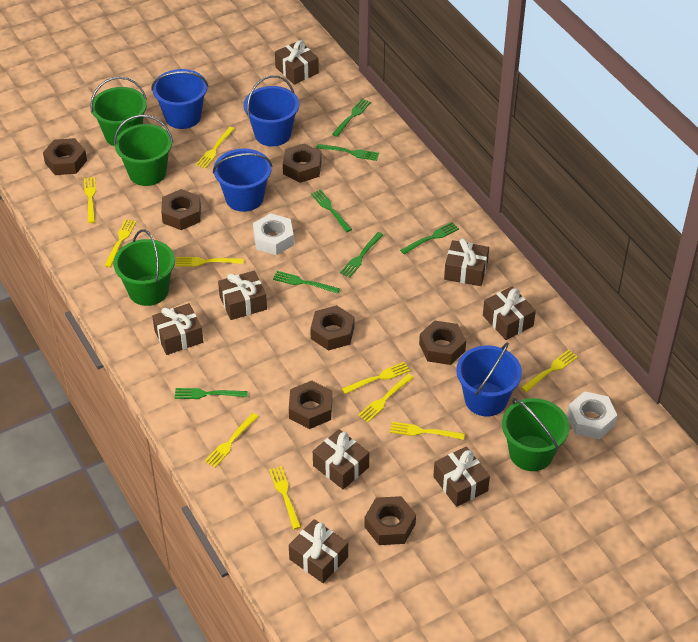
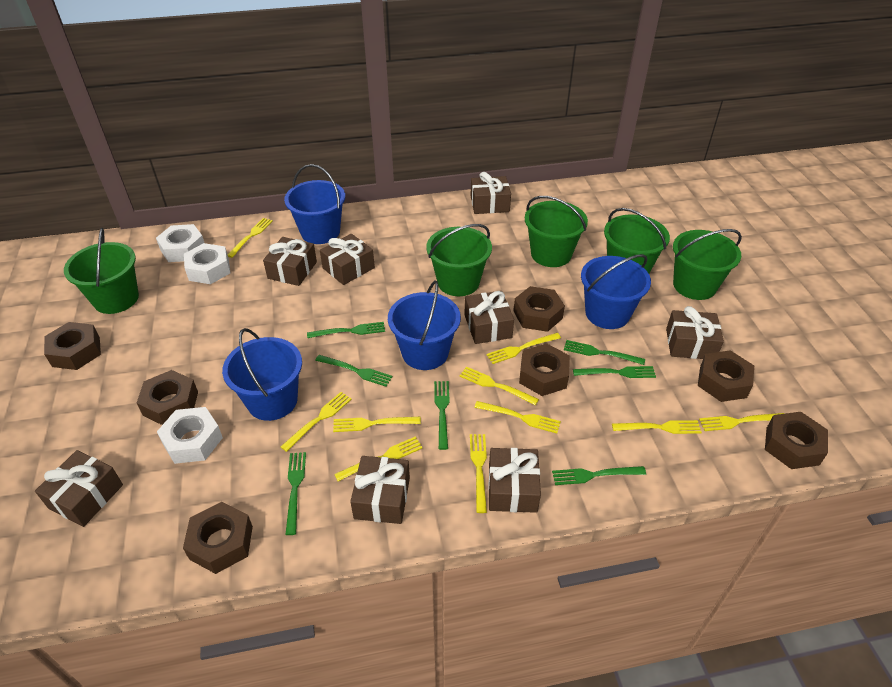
green bucket: 4 -> 5
white nut: 2 -> 3

